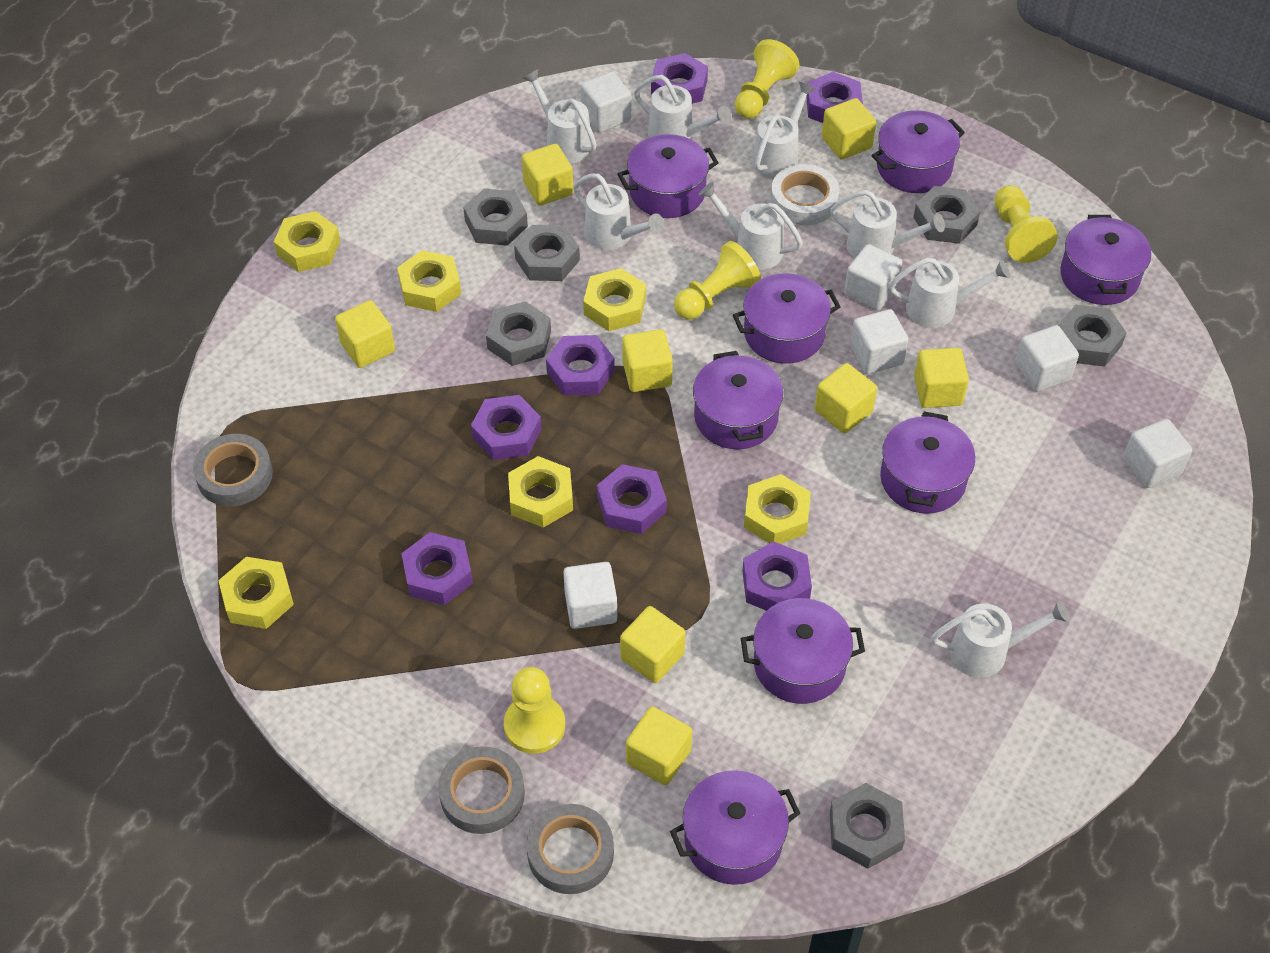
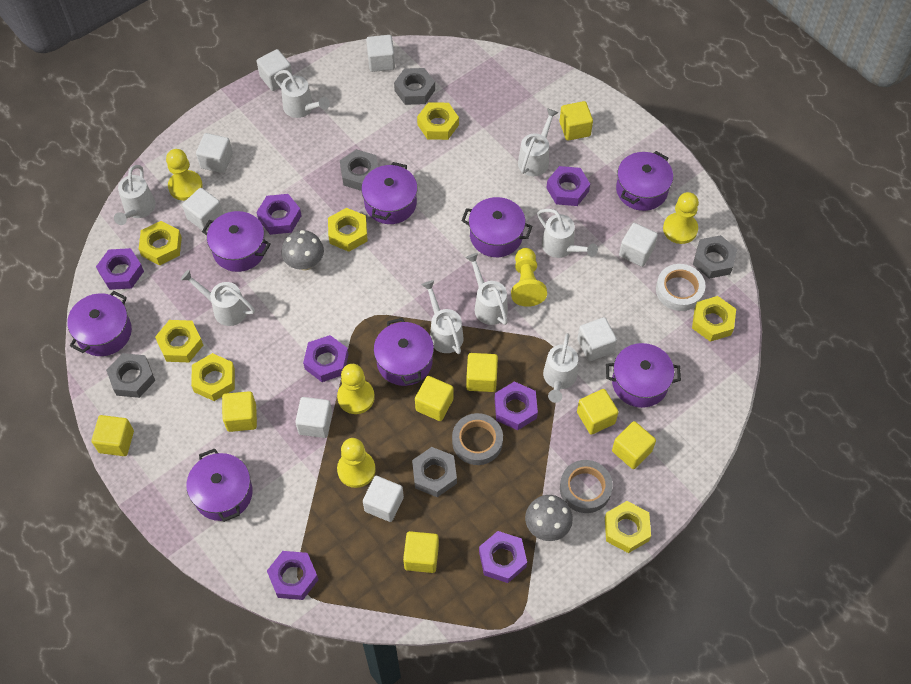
grey mushroom: 0 -> 2
grey nut: 6 -> 5
grey tape: 3 -> 2
white cube: 6 -> 8
yellow nut: 6 -> 7
yellow pawn: 4 -> 5

